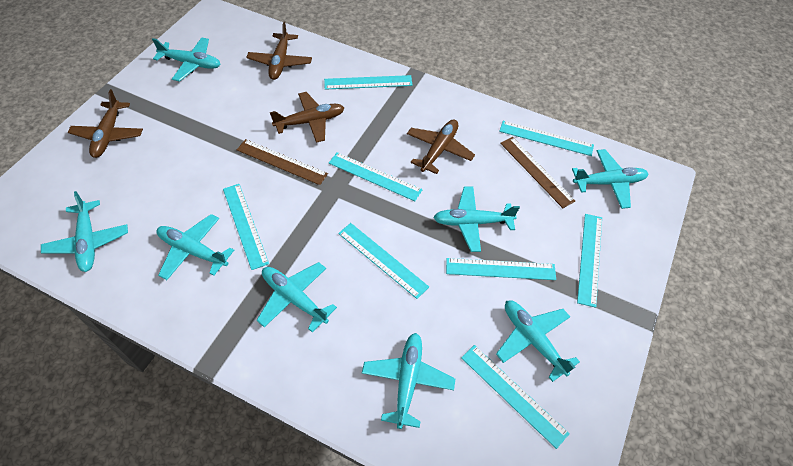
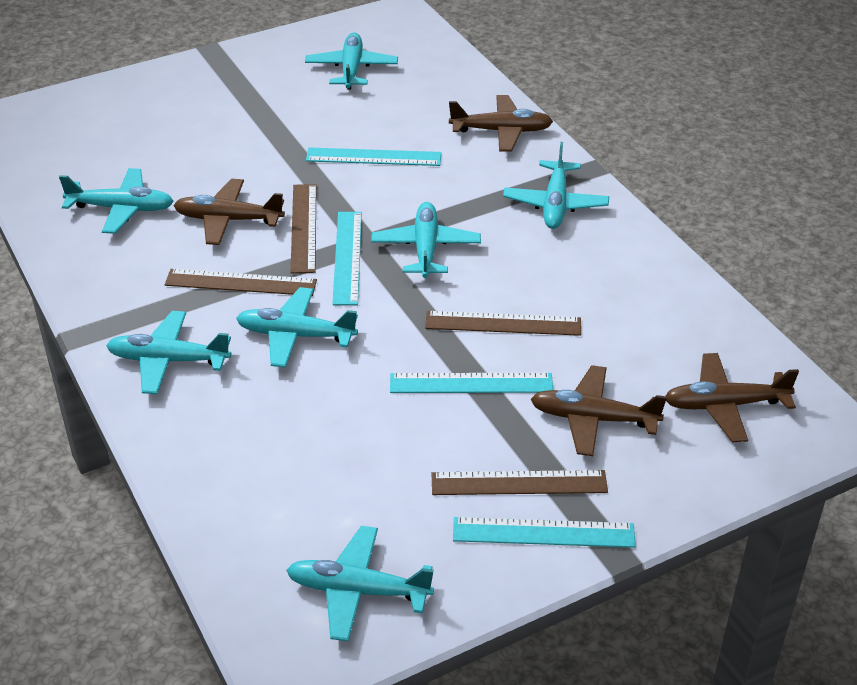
brown ruler: 2 -> 4
turquoise plane: 8 -> 7
turquoise ruler: 8 -> 4

